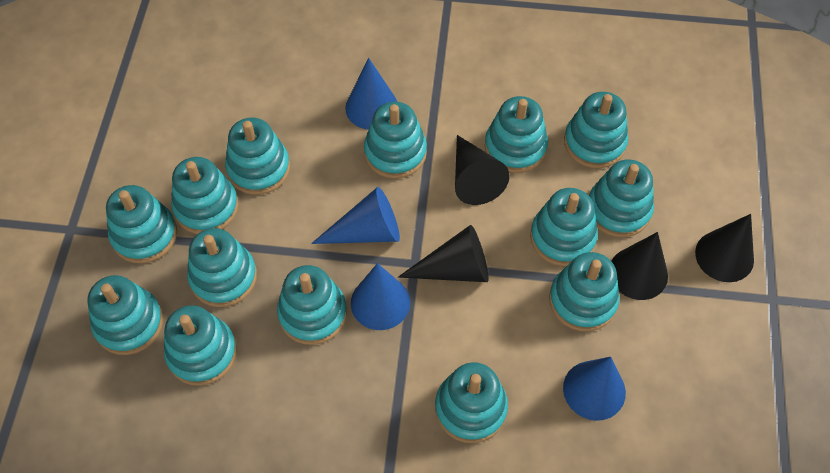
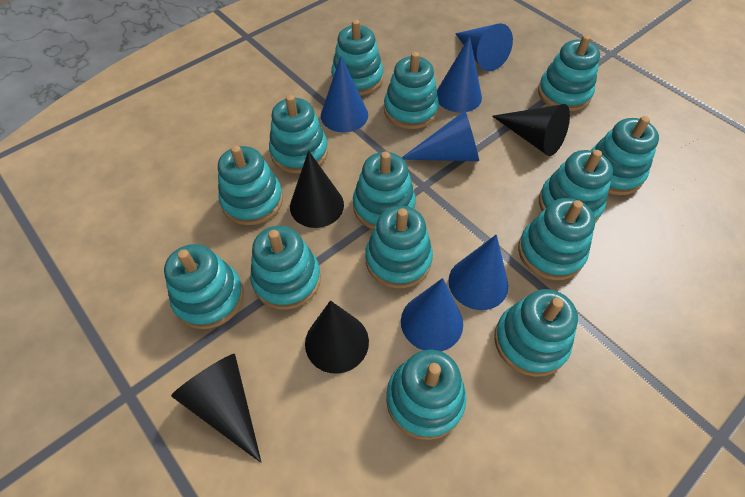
blue cone: 4 -> 6

